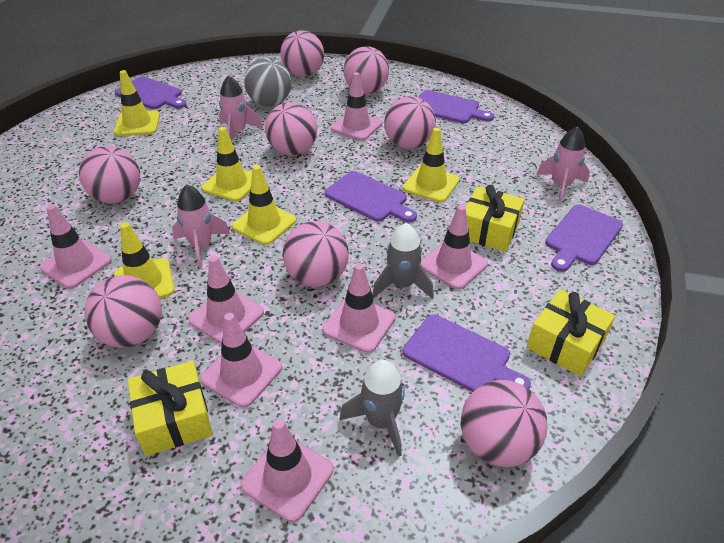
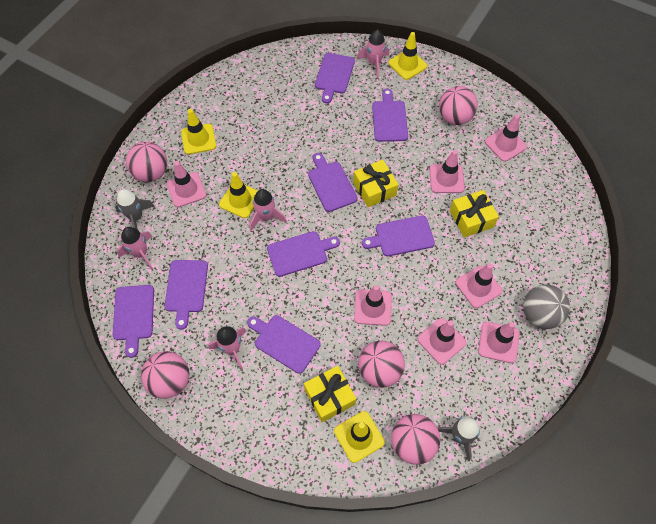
pink ball: 8 -> 5
pink rocket: 3 -> 4
purple cutting board: 5 -> 8
yellow traffic cone: 5 -> 4

